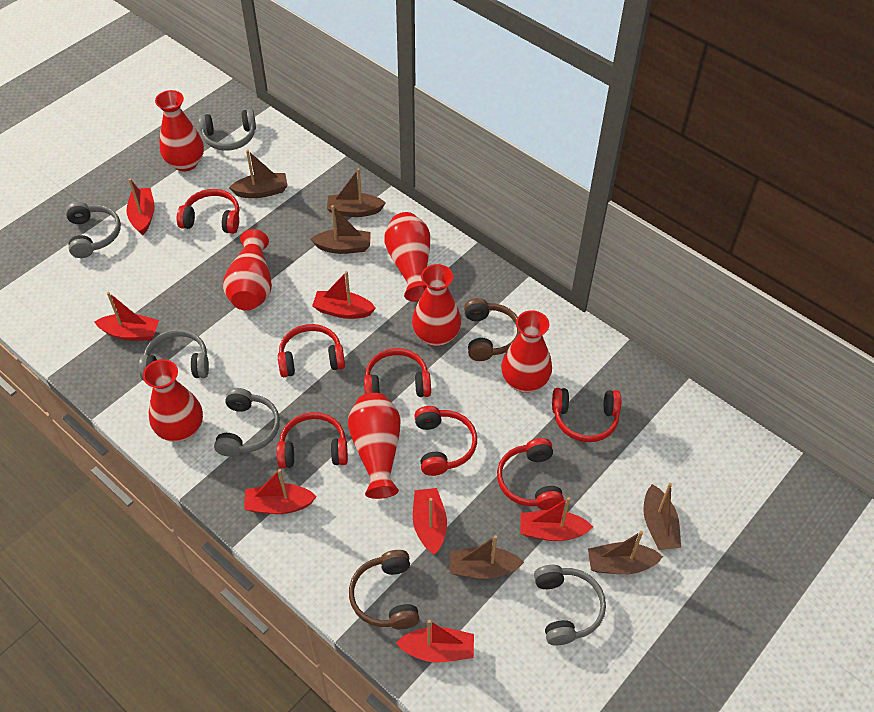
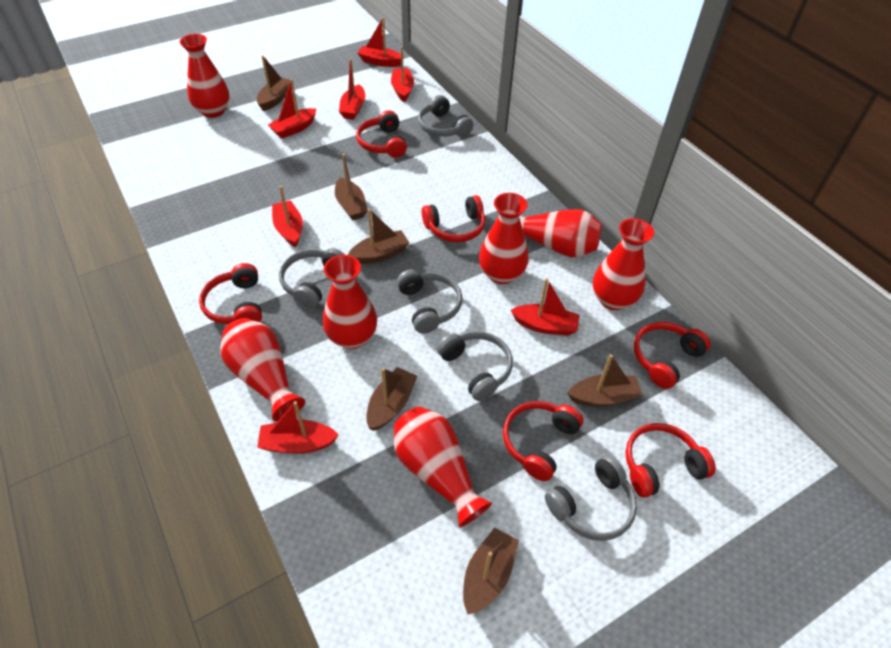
brown headphones: 2 -> 0
red headphones: 7 -> 6

